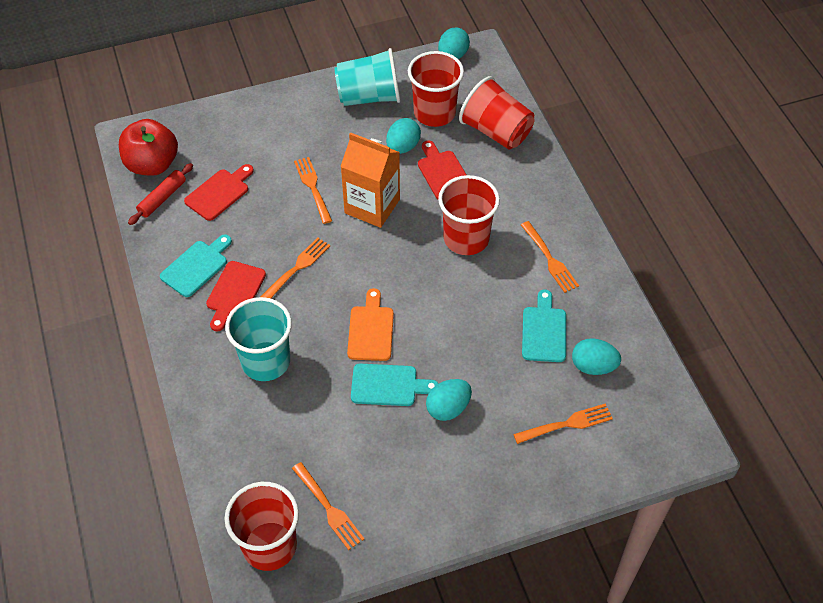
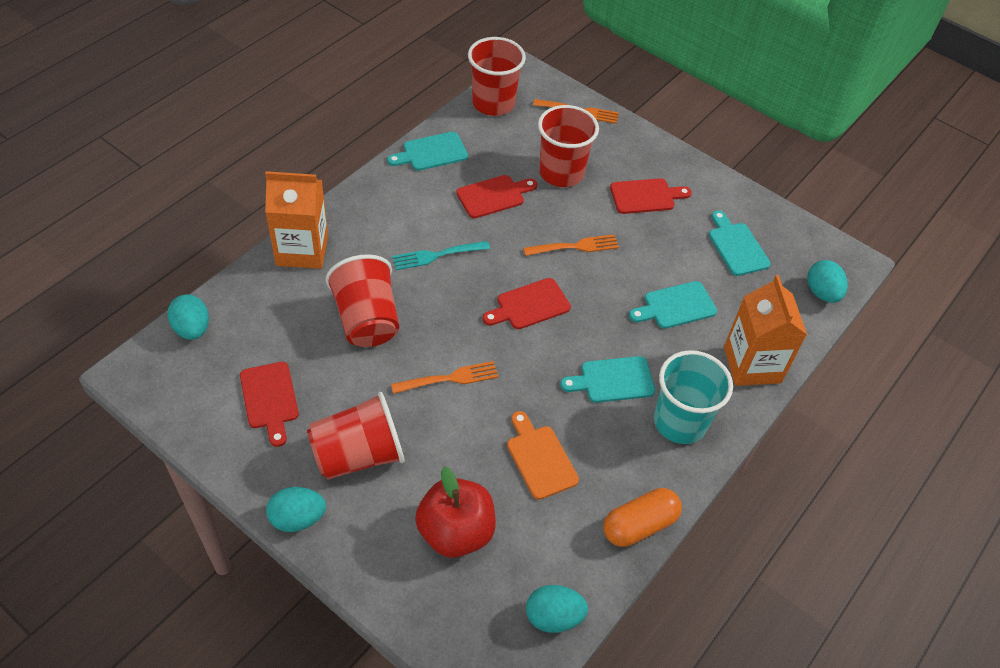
orange capsule: 0 -> 1
orange carton: 1 -> 2
orange fork: 5 -> 3
red cutting board: 3 -> 4
red rolling pin: 1 -> 0
turquoise cup: 2 -> 1
turquoise cutting board: 3 -> 4
turquoise fork: 0 -> 1

